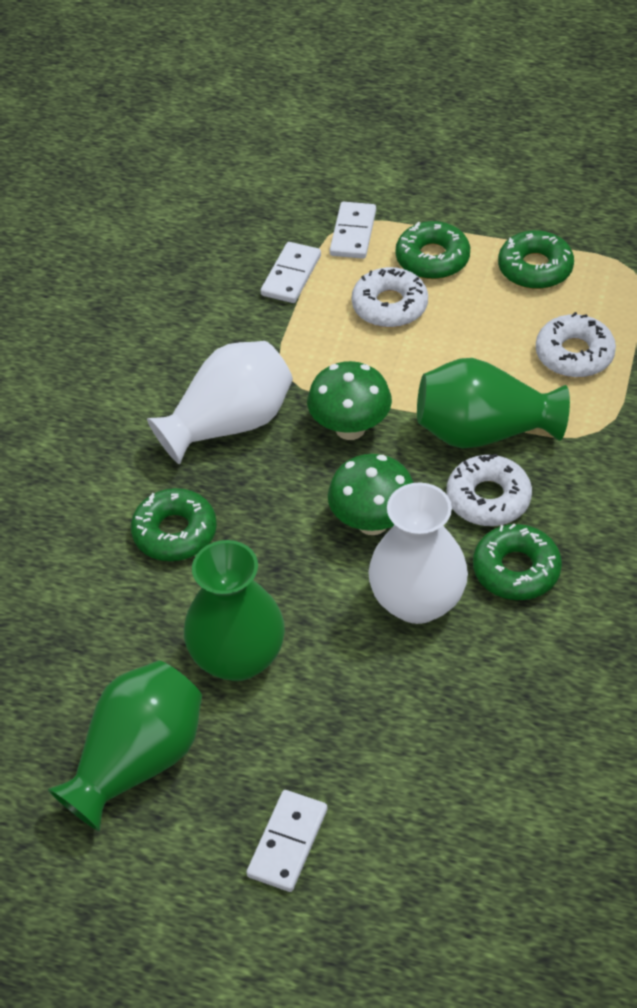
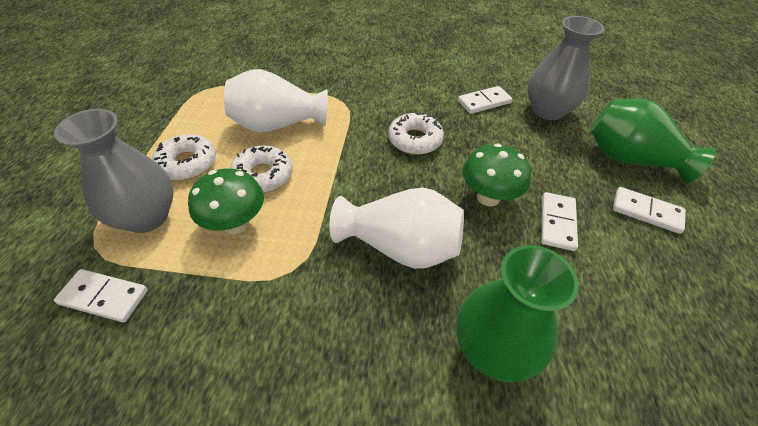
green donut: 4 -> 0
green vase: 3 -> 2
grey vase: 0 -> 2
white domino: 3 -> 4

